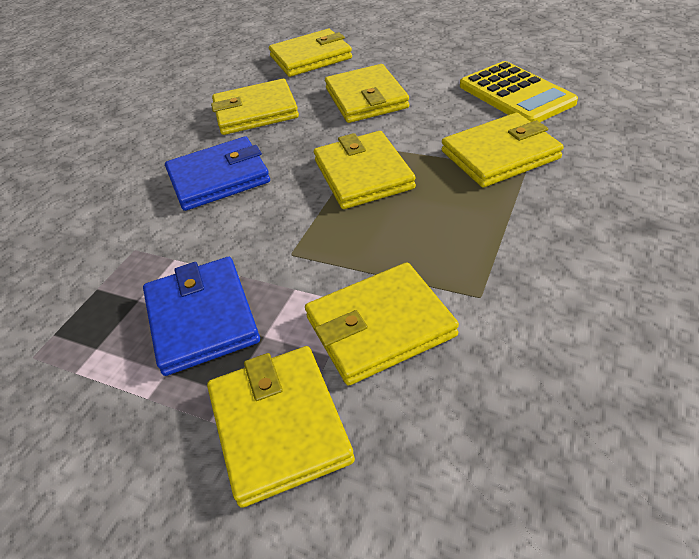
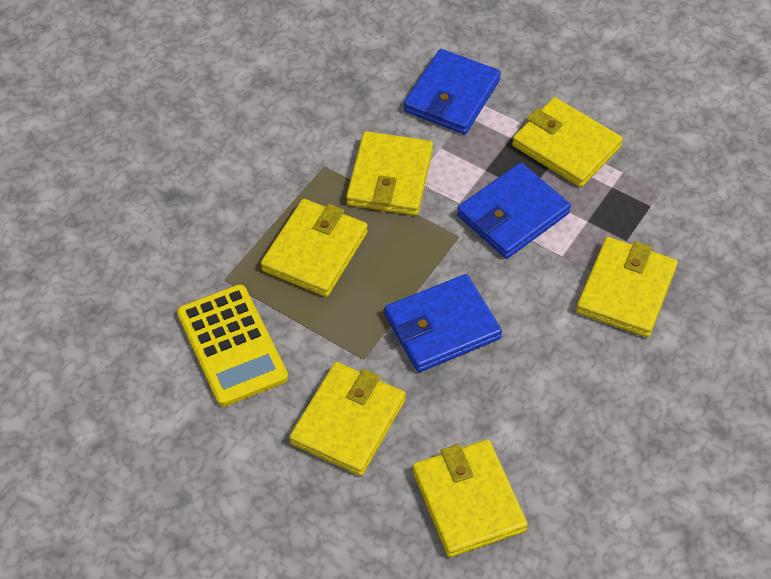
blue wallet: 2 -> 3
yellow wallet: 7 -> 6

